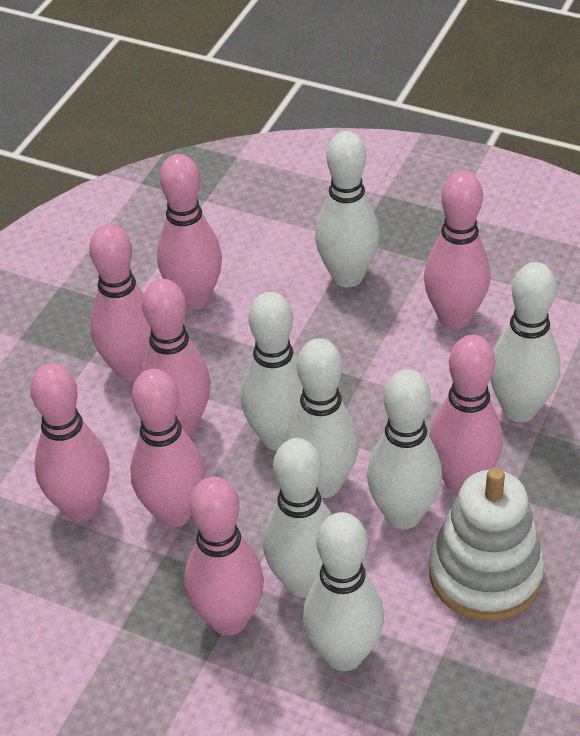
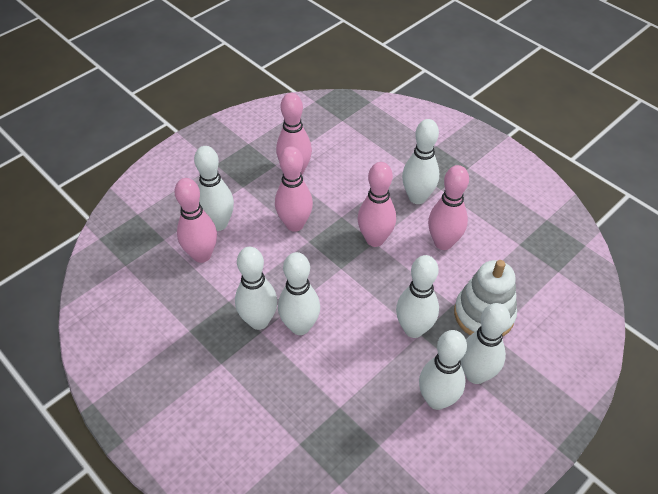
pink bowling pin: 8 -> 5

